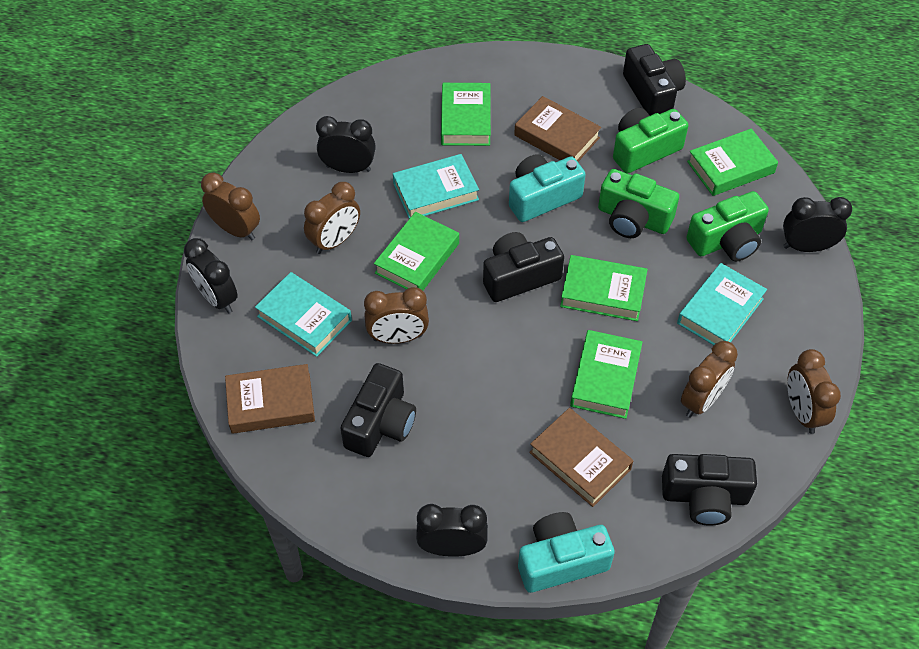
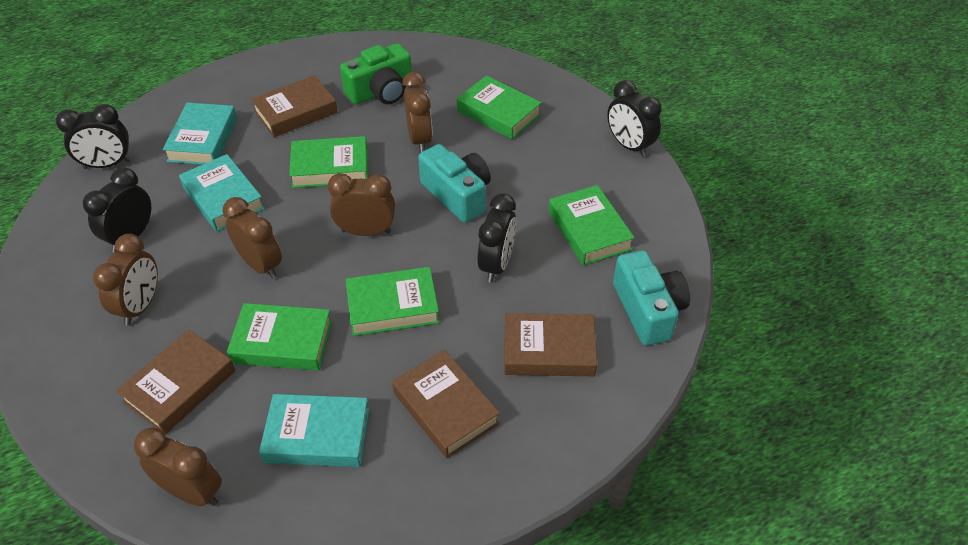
black camera: 4 -> 0
brown book: 3 -> 4
green camera: 3 -> 1

